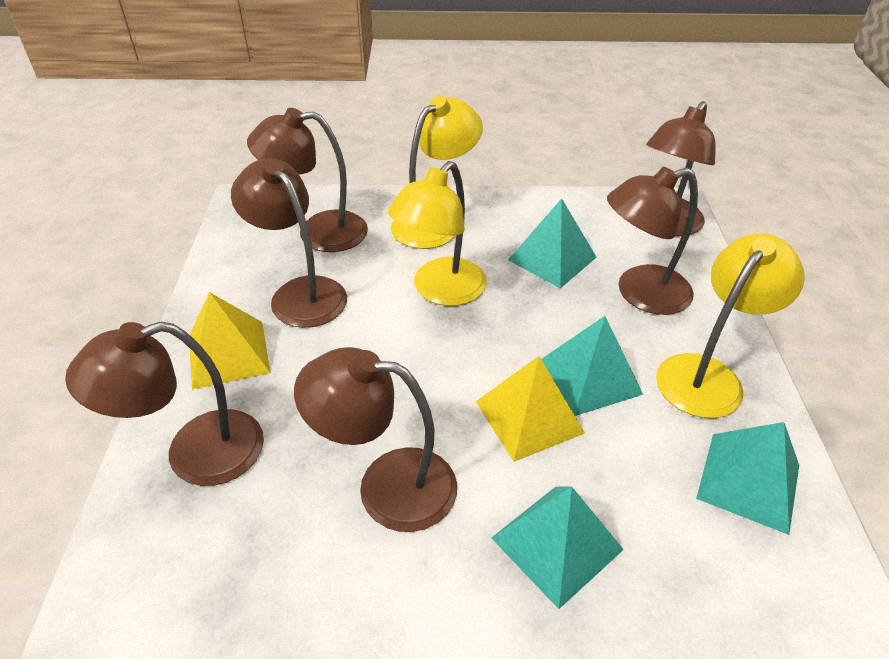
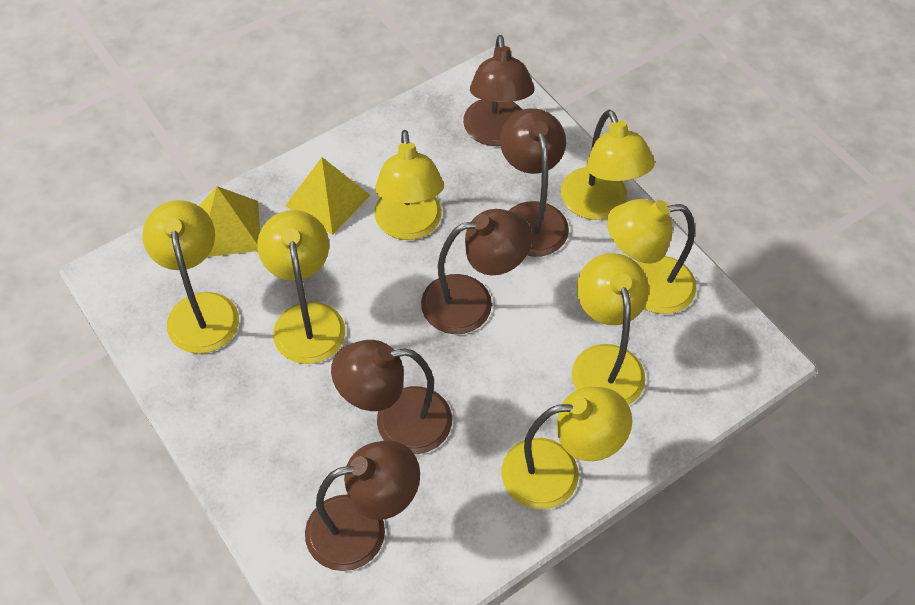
brown lamp: 6 -> 5
turquoise pyramid: 4 -> 0
yellow lamp: 3 -> 7

